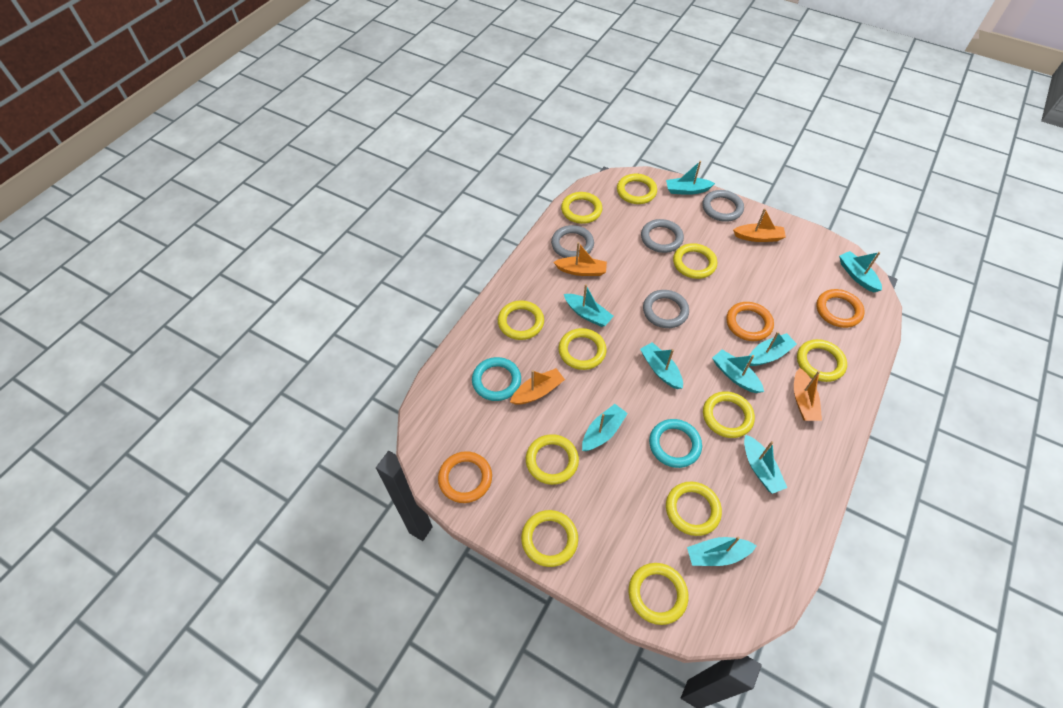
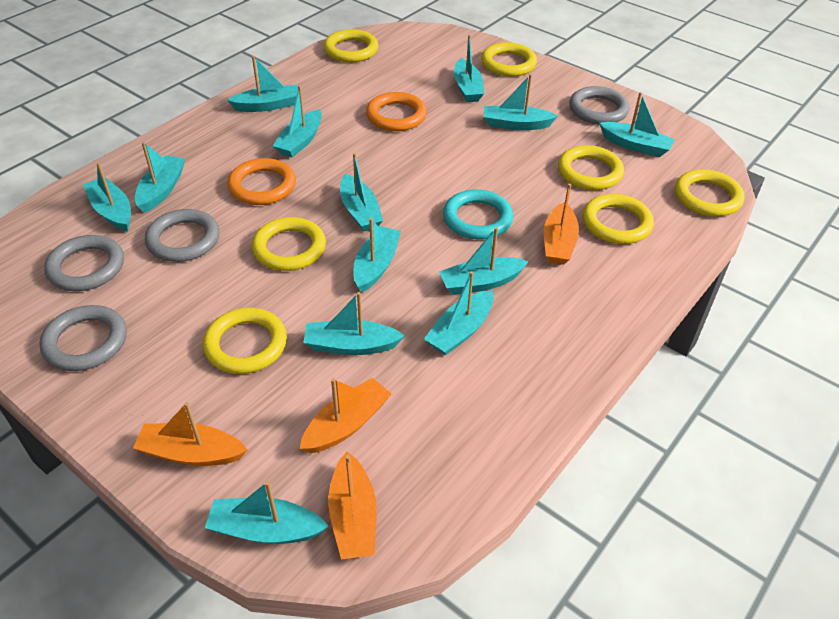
orange ring: 3 -> 2
turquoise boat: 9 -> 13
turquoise ring: 2 -> 1
yellow ring: 11 -> 7

